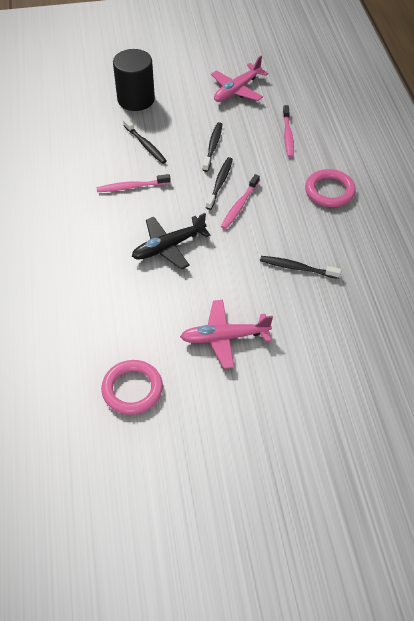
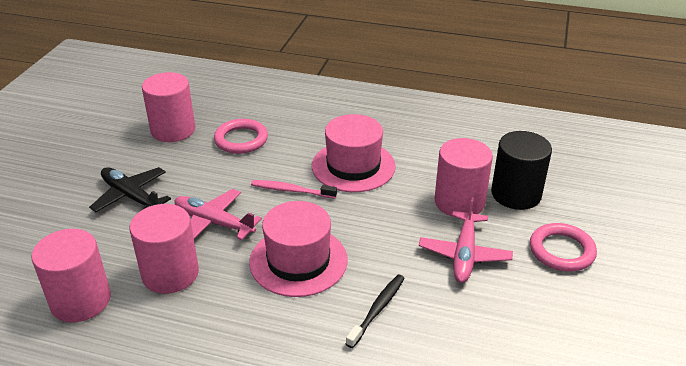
black toothbrush: 4 -> 1
pink cylinder: 0 -> 4
pink hat: 0 -> 2
pink toothbrush: 3 -> 1

